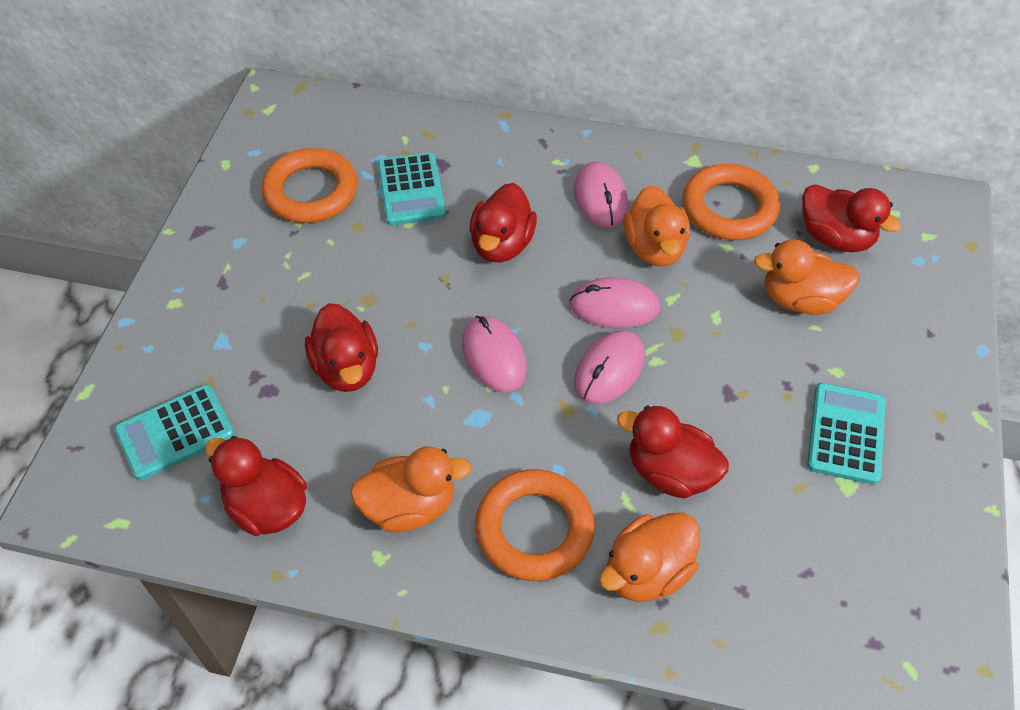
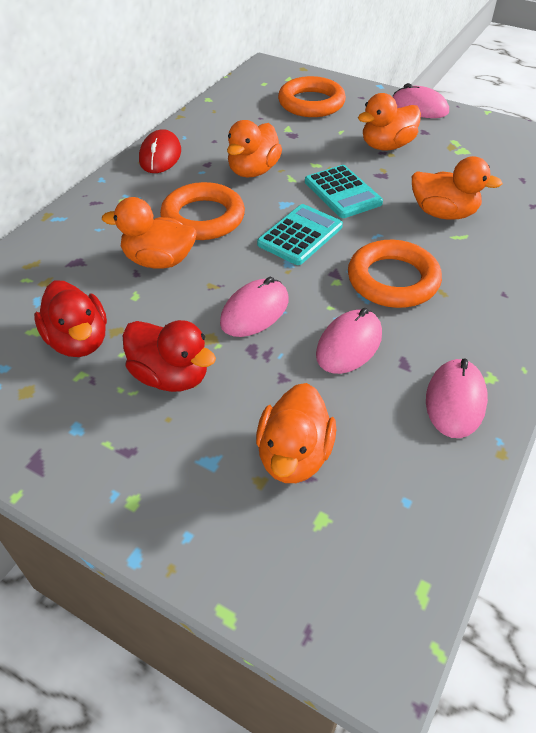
orange duck: 4 -> 5
red duck: 5 -> 2
red mouse: 0 -> 1
turquoise calculator: 3 -> 2

